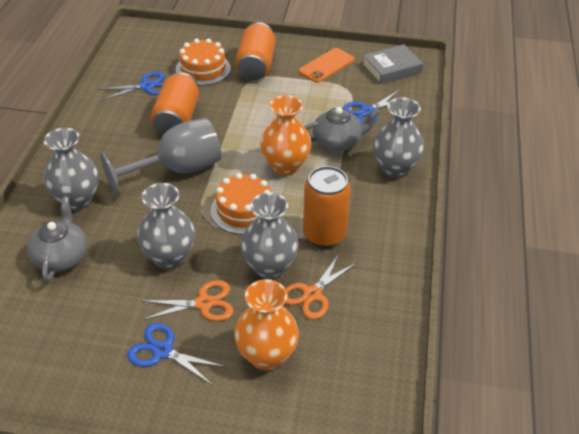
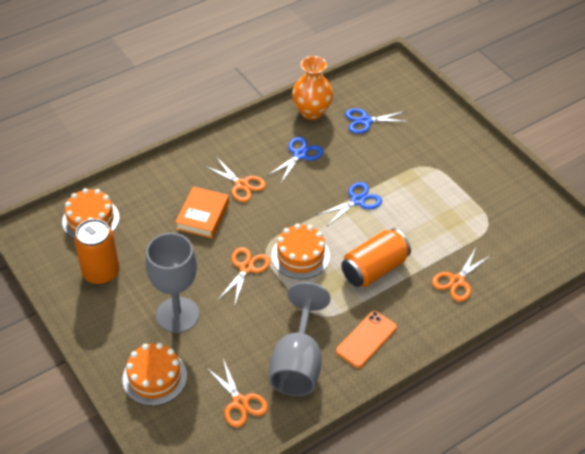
grey book: 1 -> 0
grey goblet: 1 -> 2
grey teapot: 2 -> 0
grey vase: 4 -> 0
orange book: 0 -> 1
orange cake: 2 -> 3
orange can: 3 -> 2
orange scissors: 2 -> 4
orange vase: 2 -> 1

